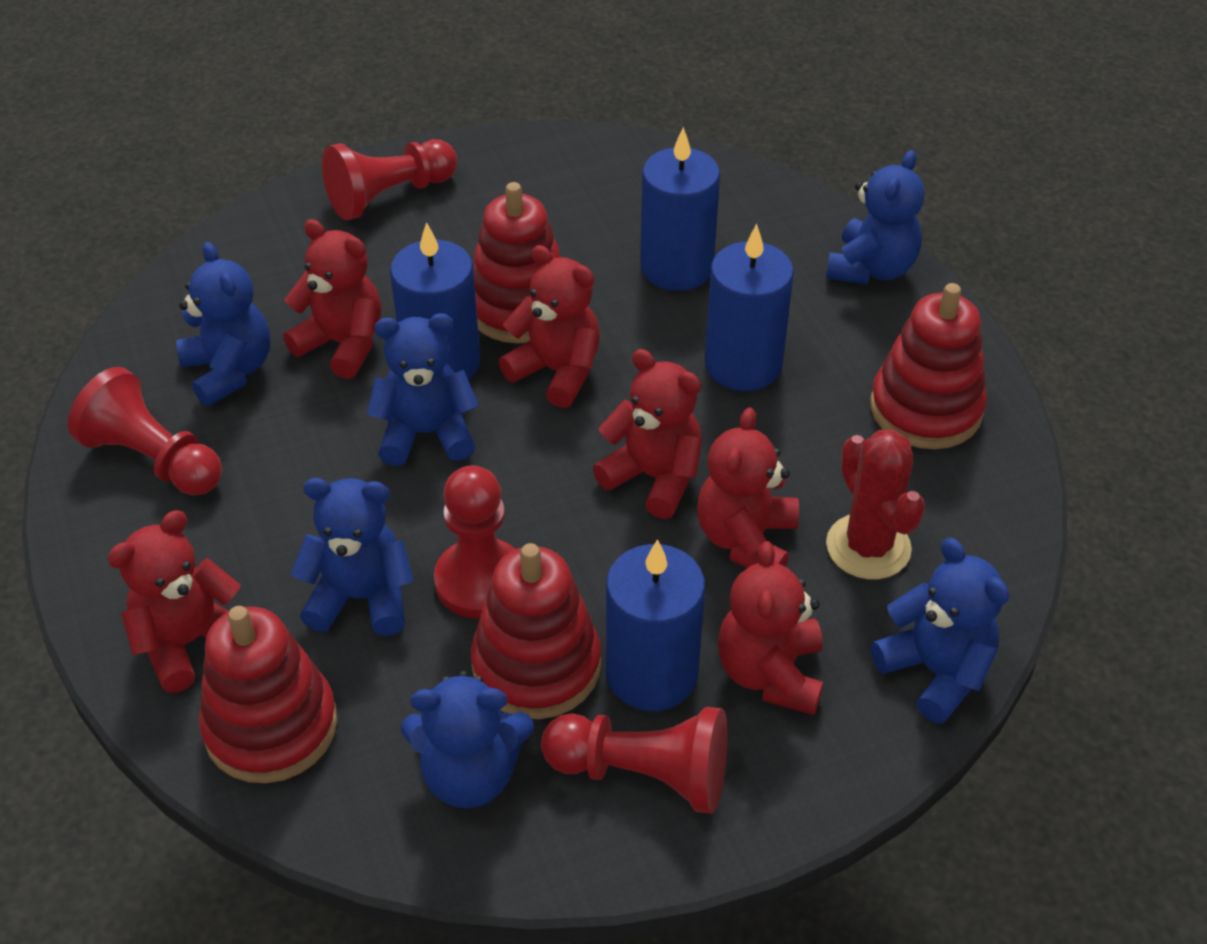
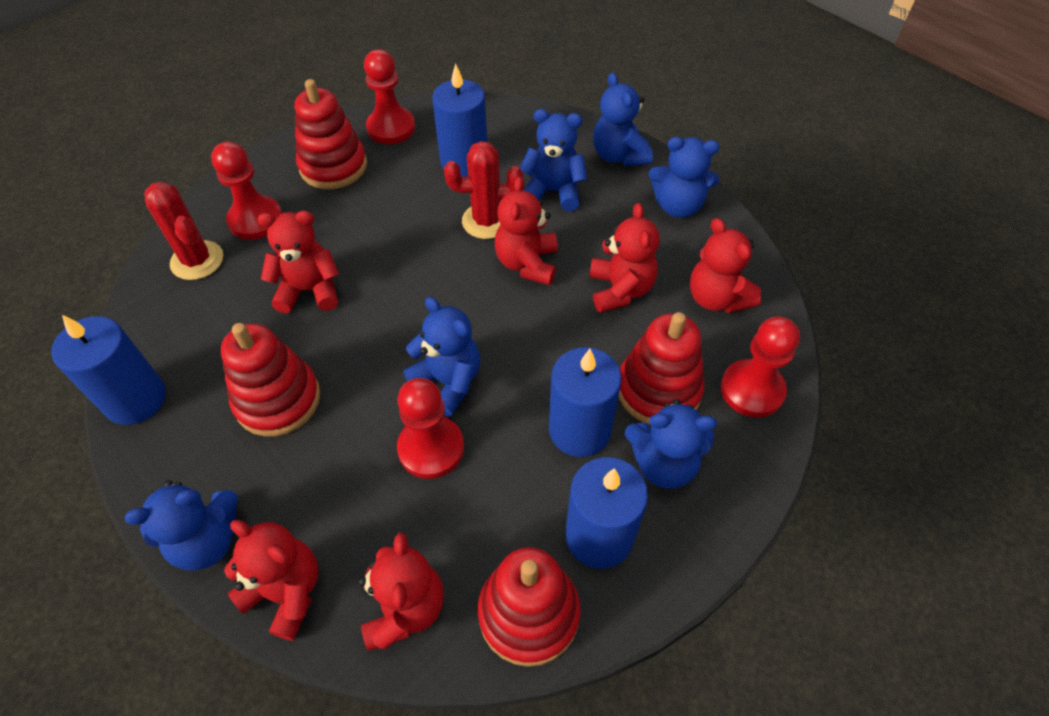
red cactus: 1 -> 2

